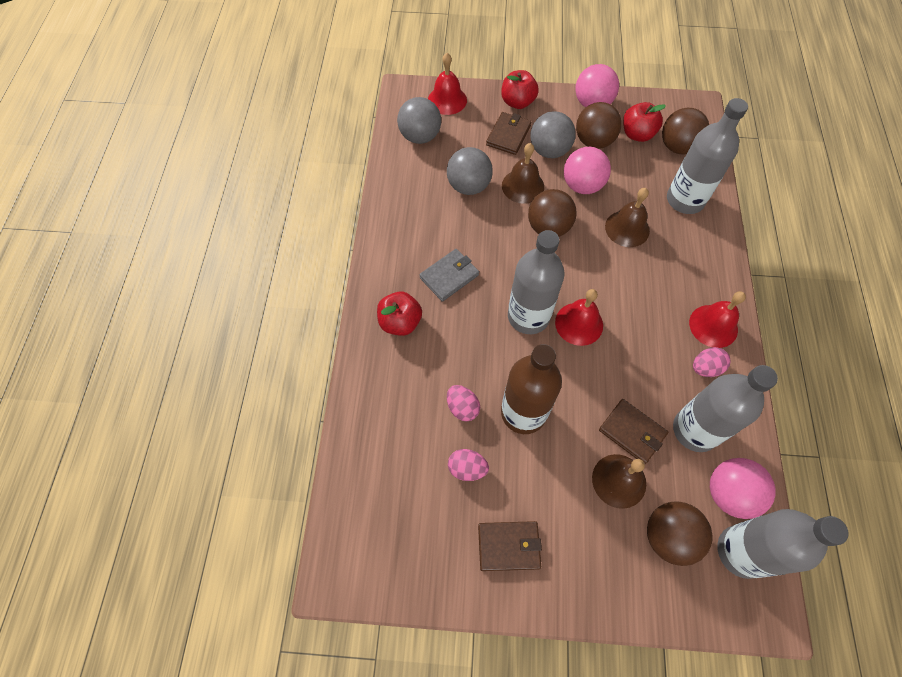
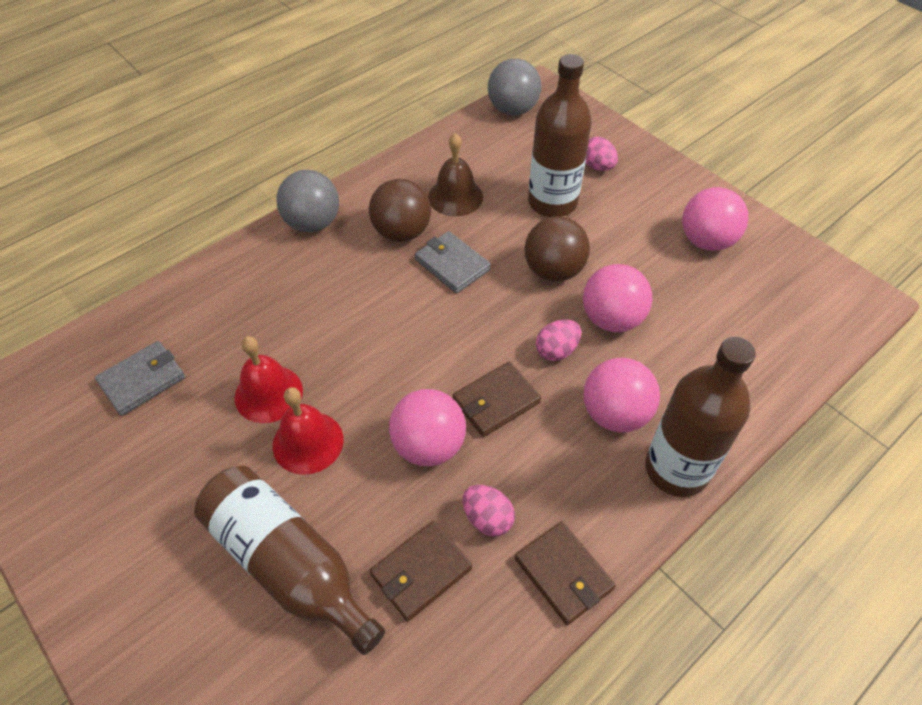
brown ball: 4 -> 2
brown bell: 3 -> 1
brown bottle: 1 -> 3
grey ball: 3 -> 2
grey bottle: 4 -> 0
grey wallet: 1 -> 2
pink ball: 3 -> 4
red apple: 3 -> 0
red bell: 3 -> 2

